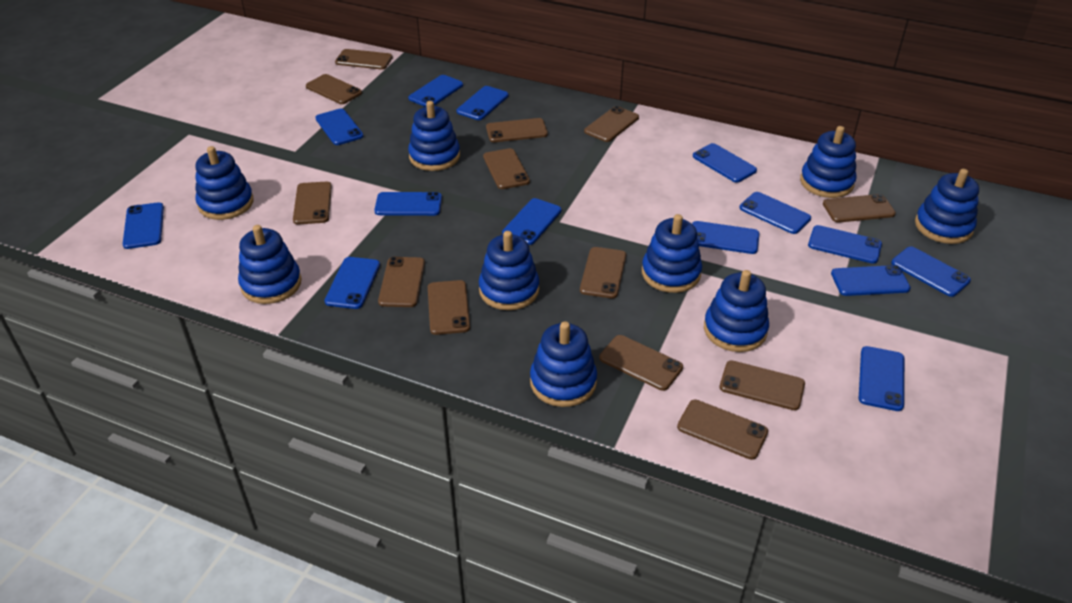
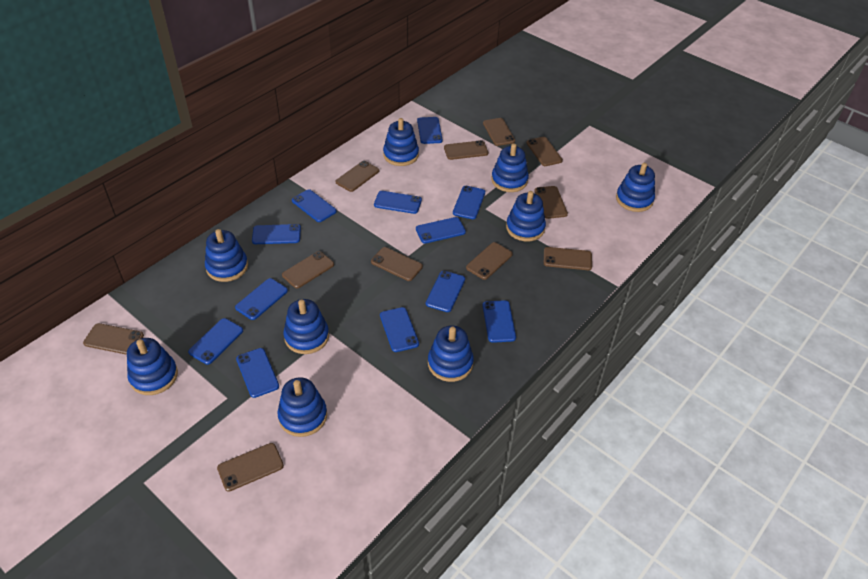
blue phone: 14 -> 12
brown phone: 13 -> 11

